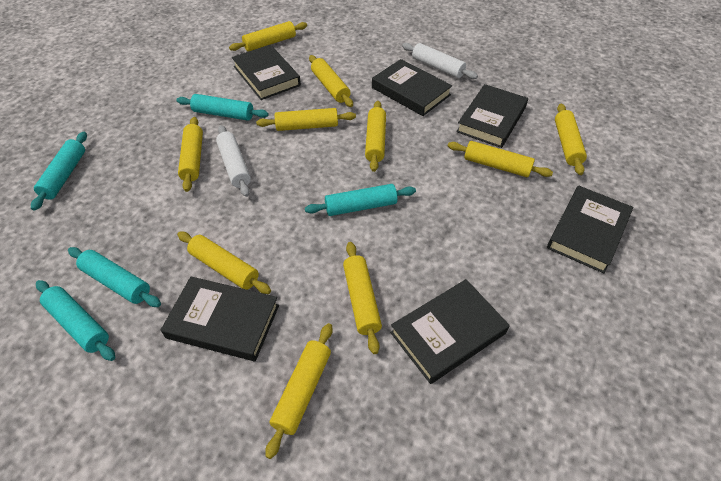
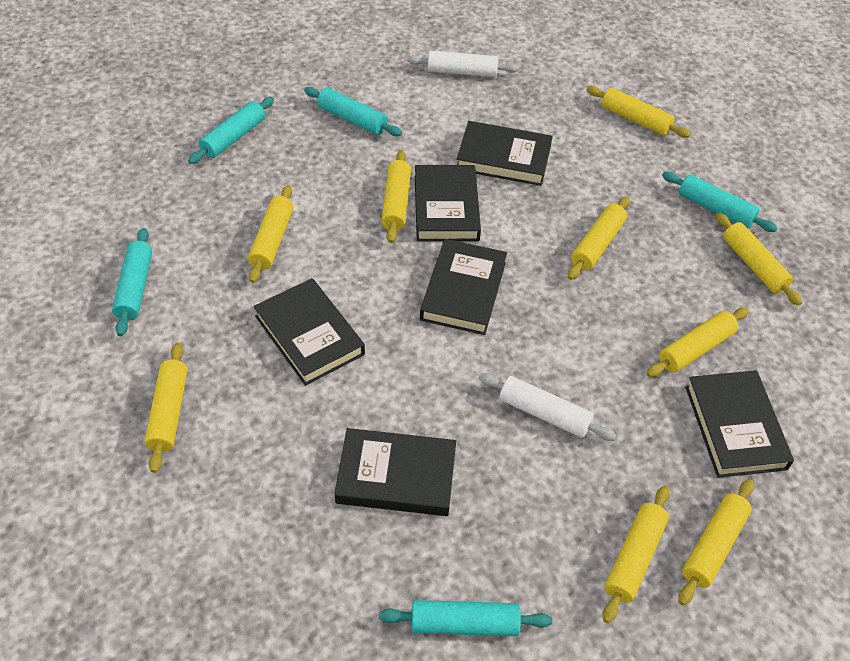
yellow rolling pin: 10 -> 9

